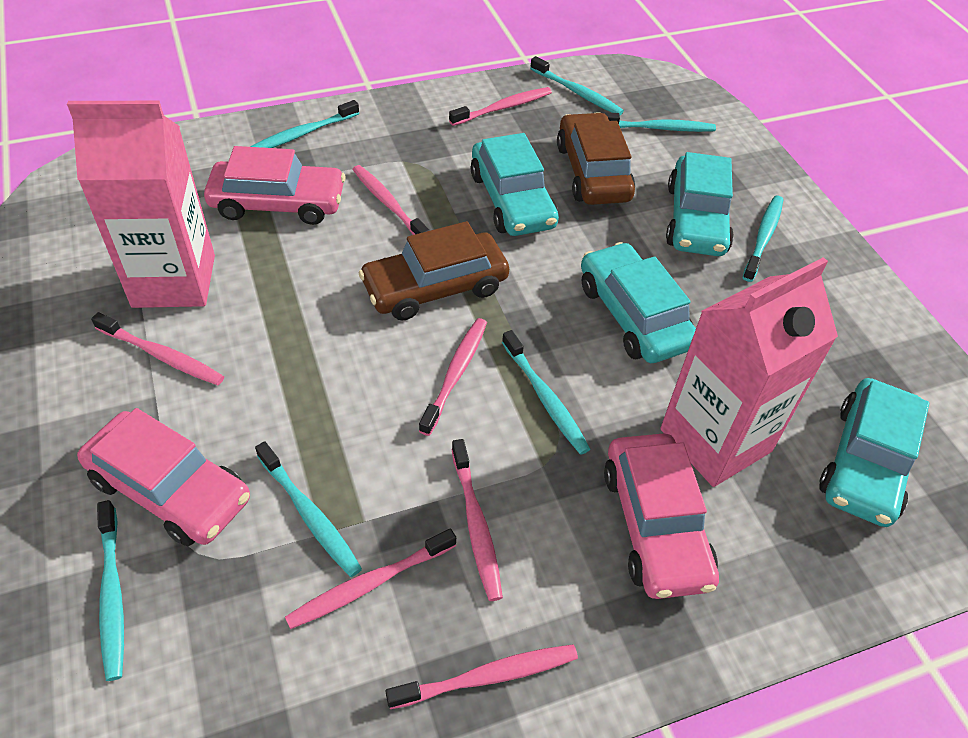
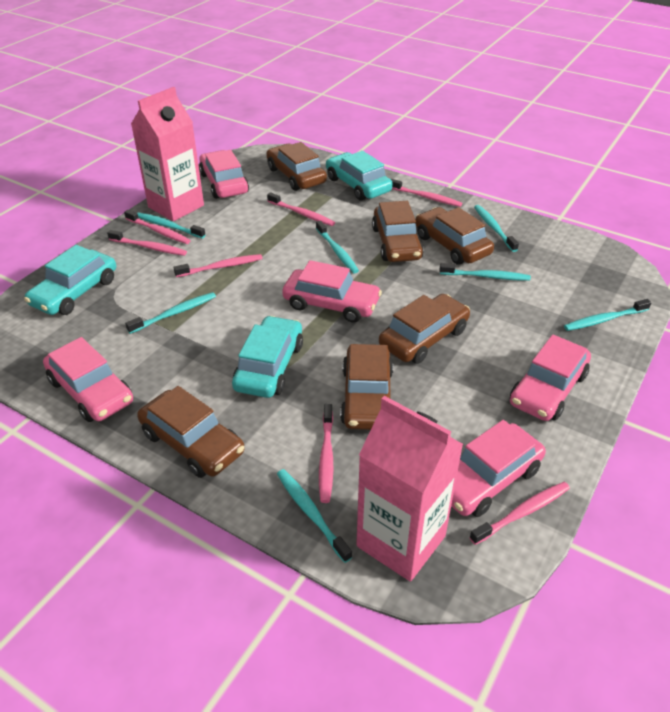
brown car: 2 -> 6
pink car: 3 -> 5
turquoise car: 4 -> 3

